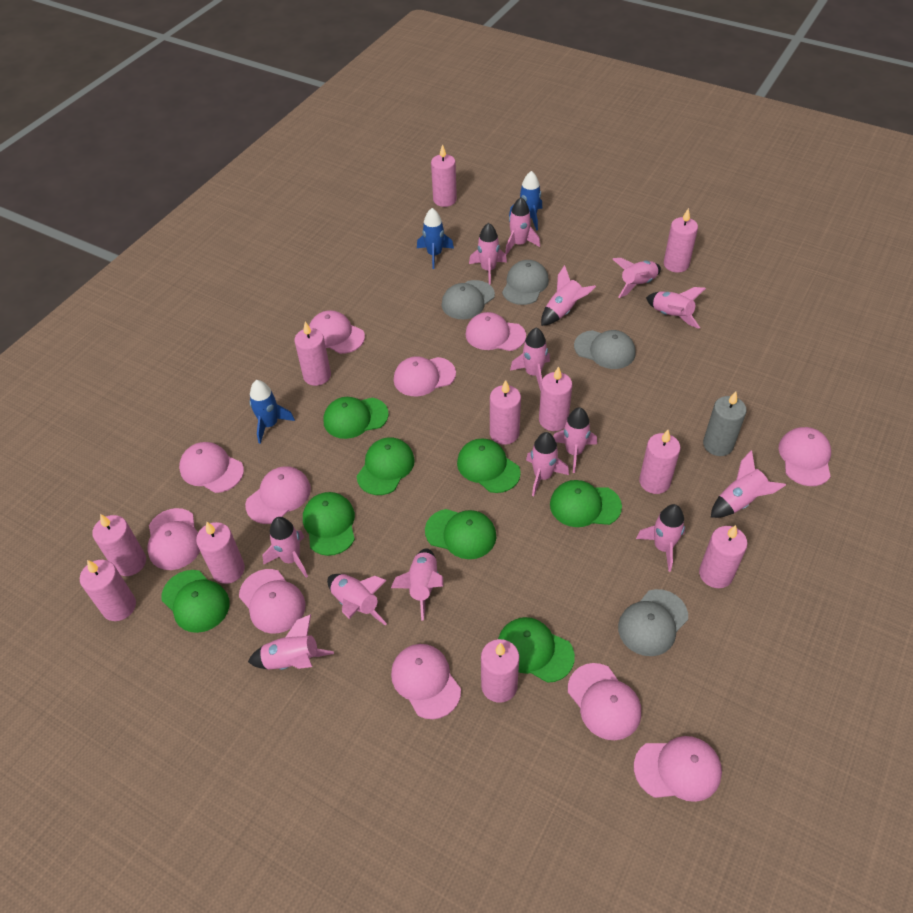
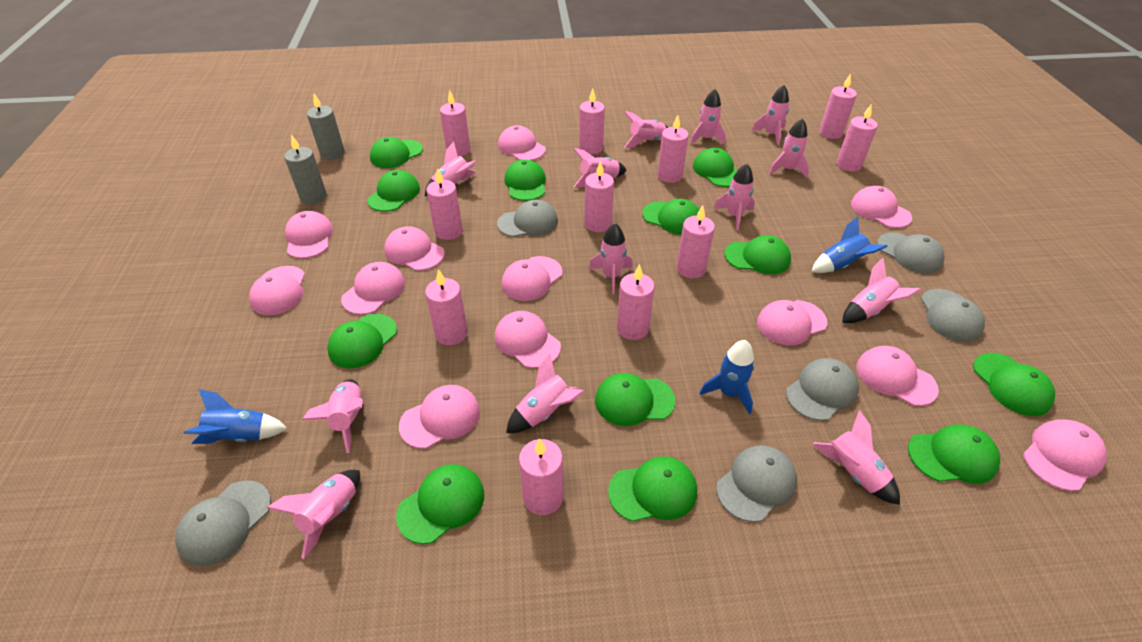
green cap: 8 -> 12
grey candle: 1 -> 2
grey cap: 4 -> 6
pink cap: 11 -> 12
pink rocket: 14 -> 13

